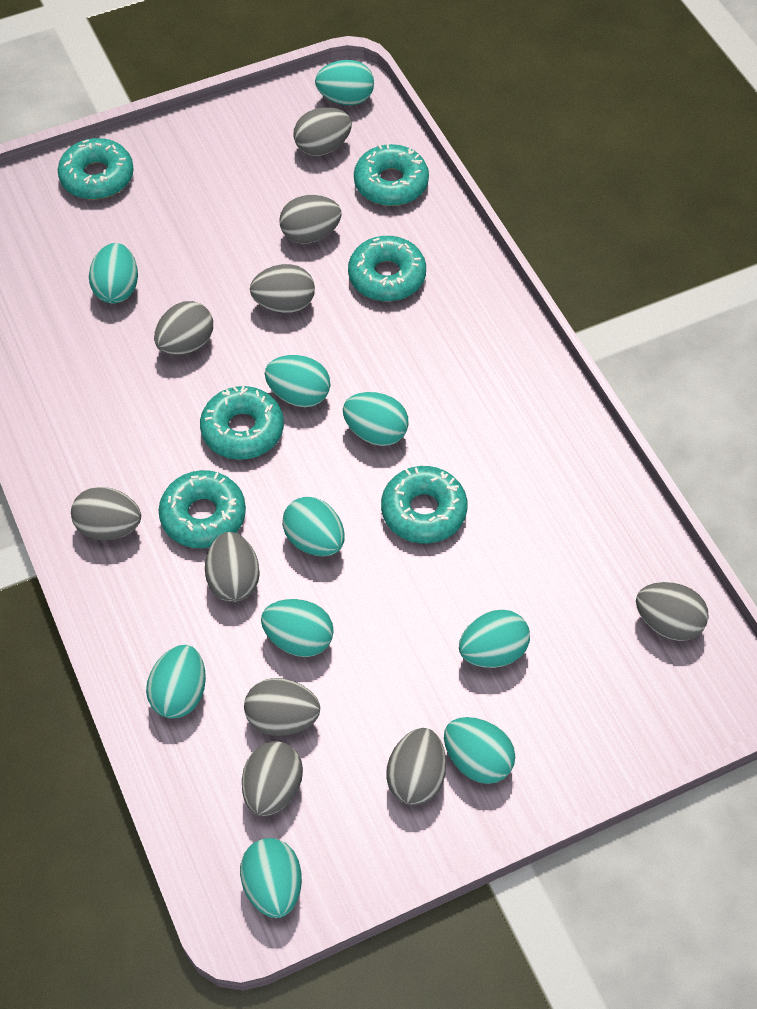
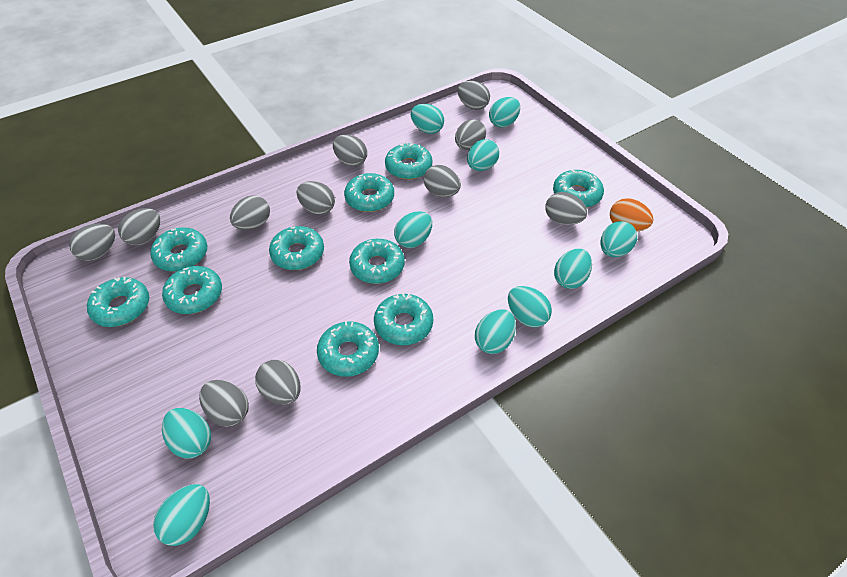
grey egg: 10 -> 11
orange egg: 0 -> 1
turquoise donut: 6 -> 10

